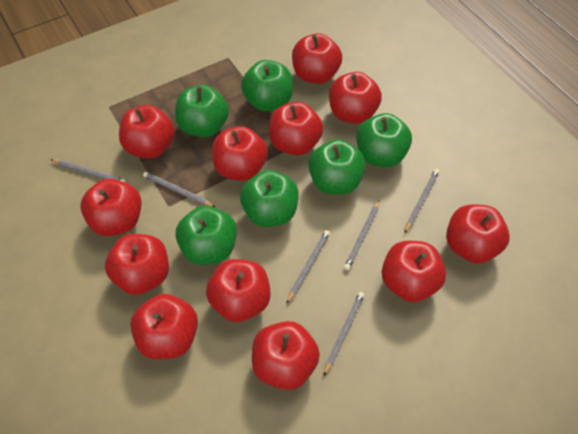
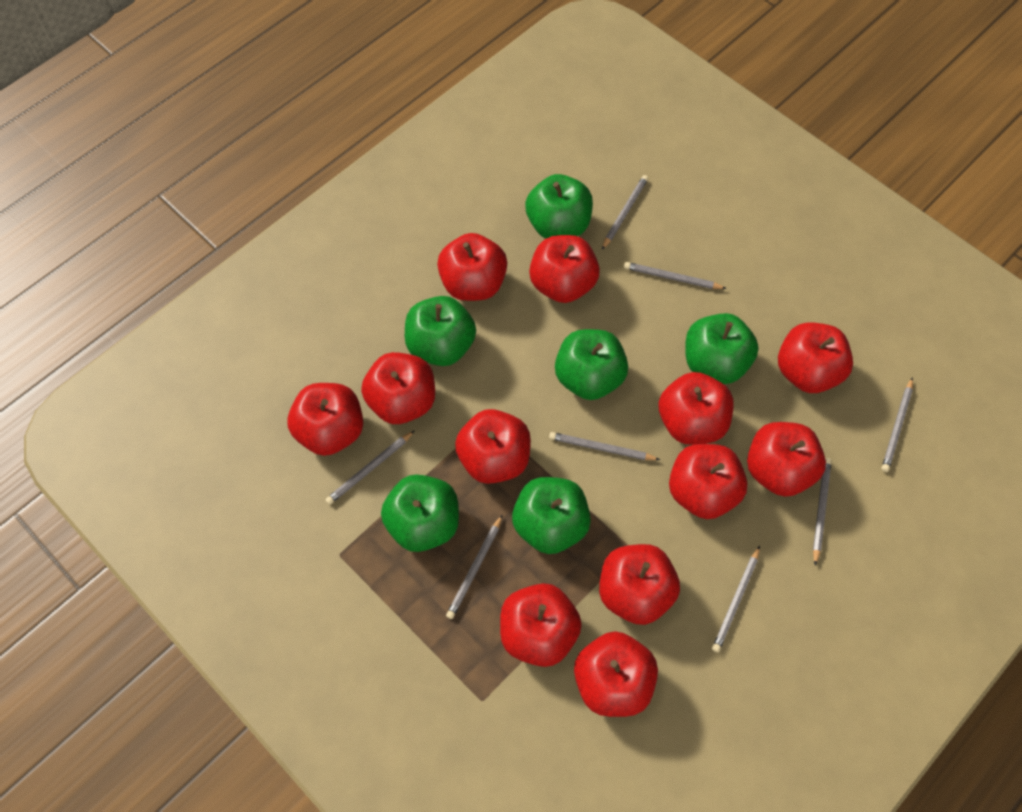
grey pencil: 6 -> 8

